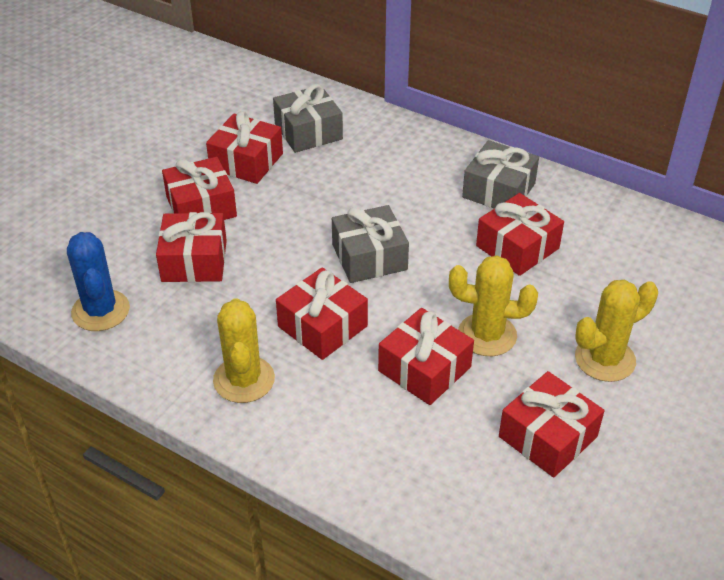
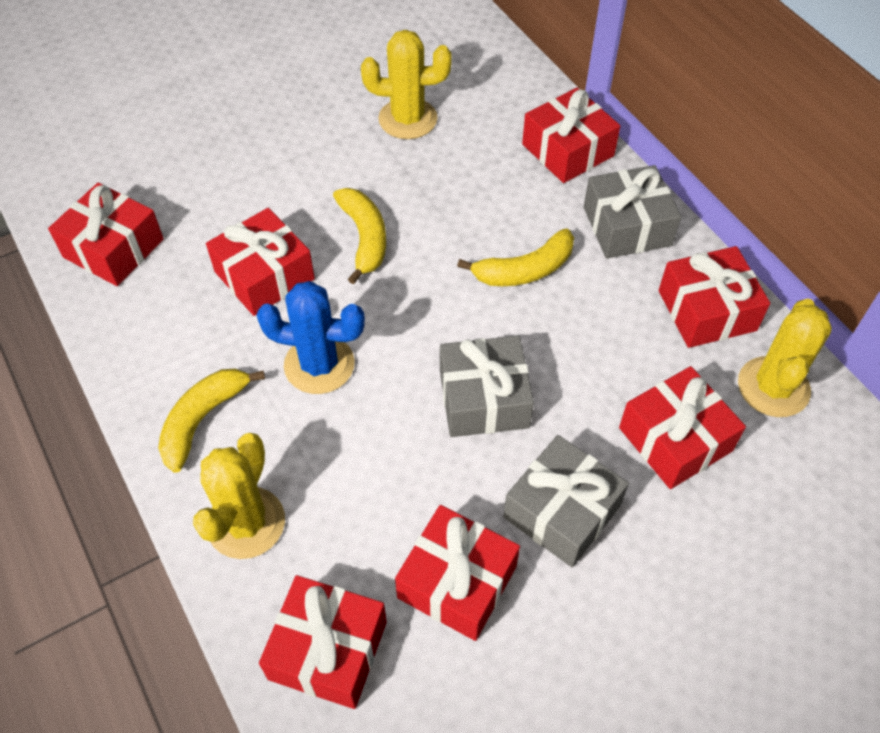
yellow banana: 0 -> 3

